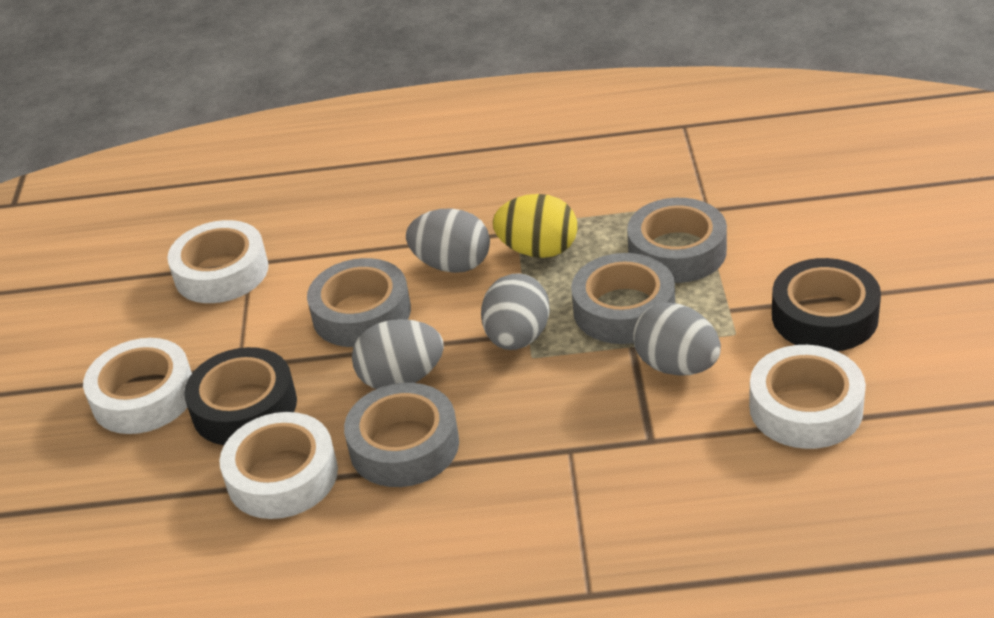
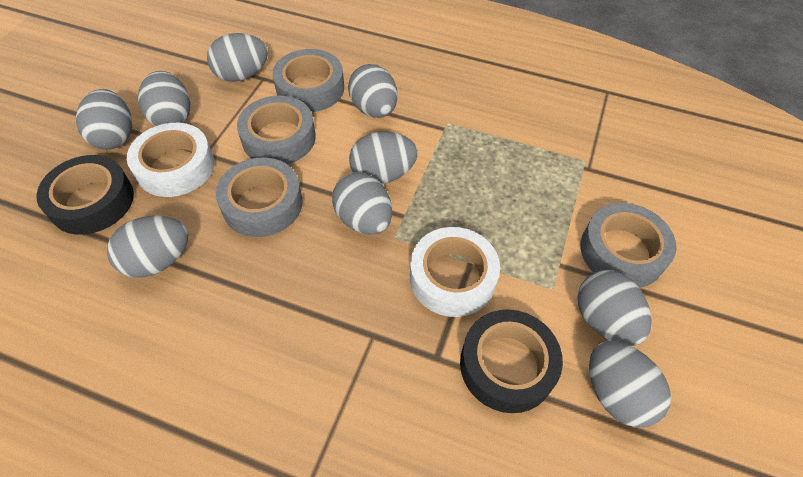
grey egg: 4 -> 9
white tape: 4 -> 2
yellow egg: 1 -> 0

